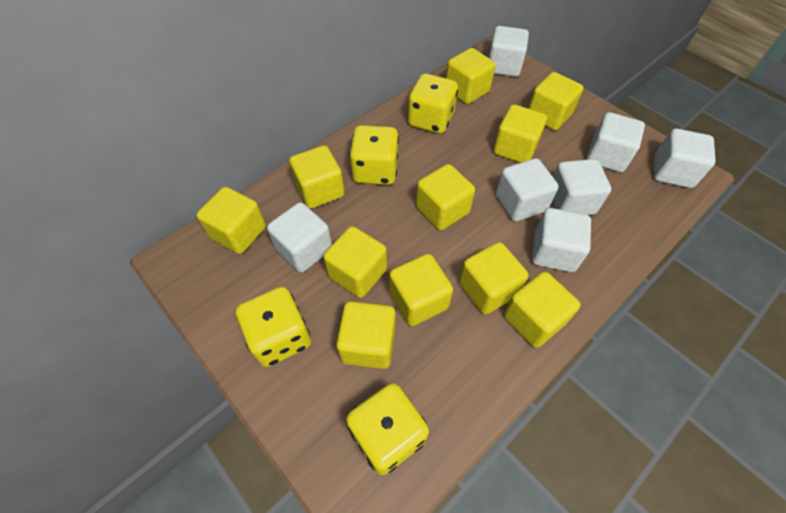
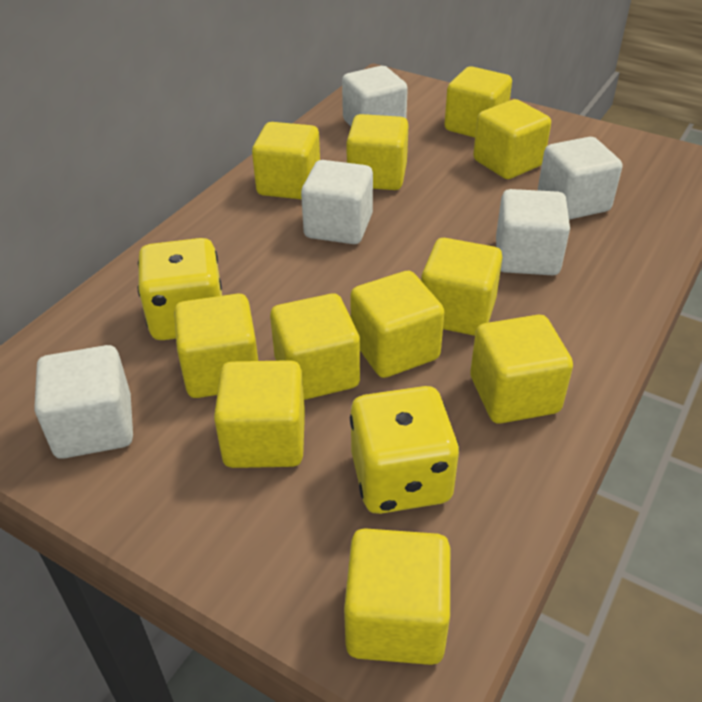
white cube: 7 -> 5
yellow dice: 4 -> 2

